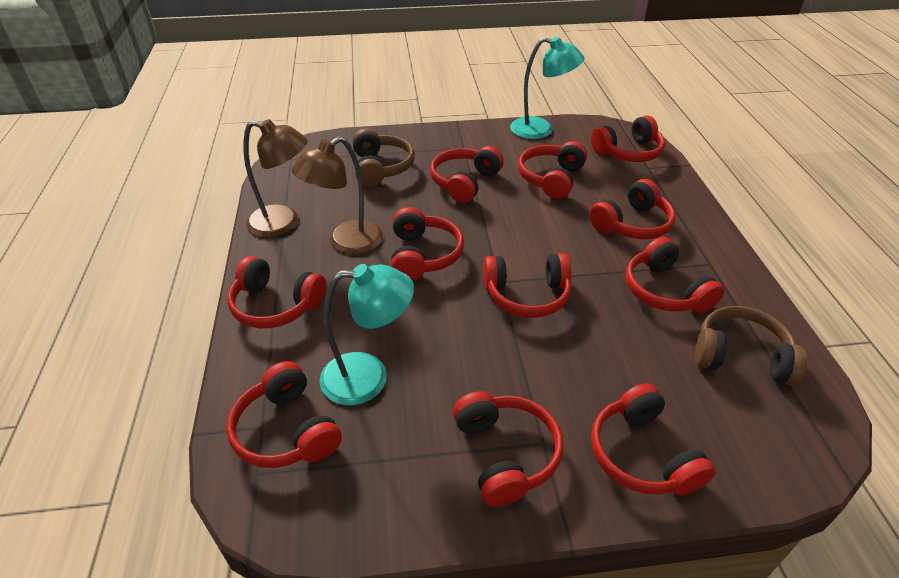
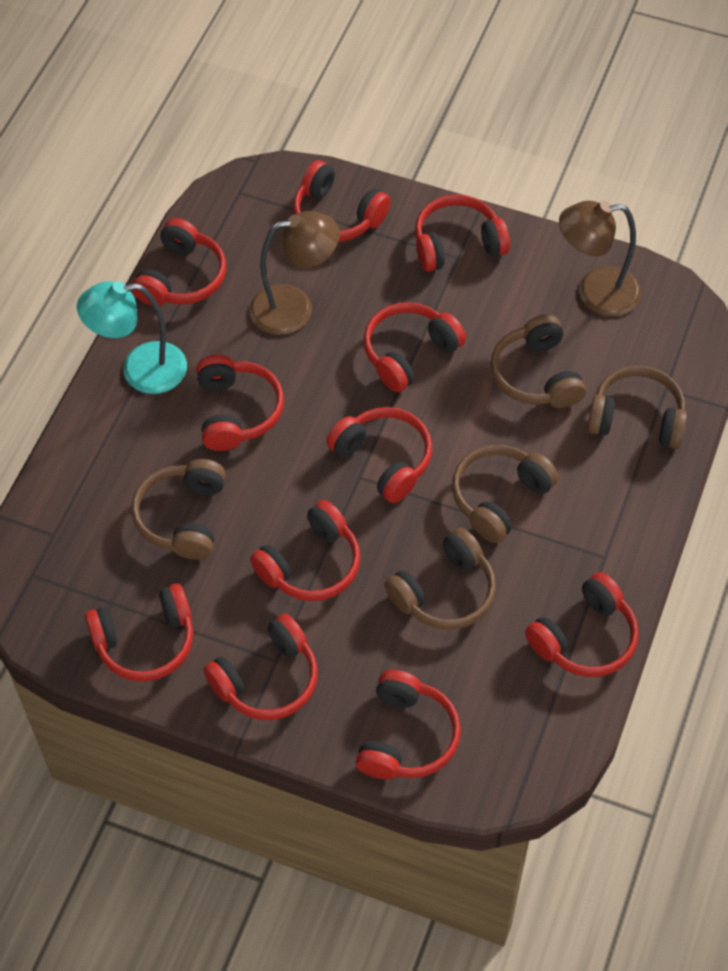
brown headphones: 2 -> 5
turquoise lamp: 2 -> 1

